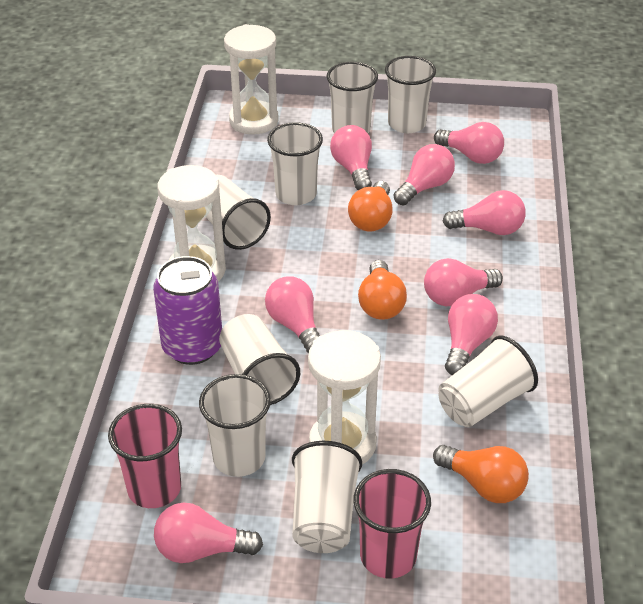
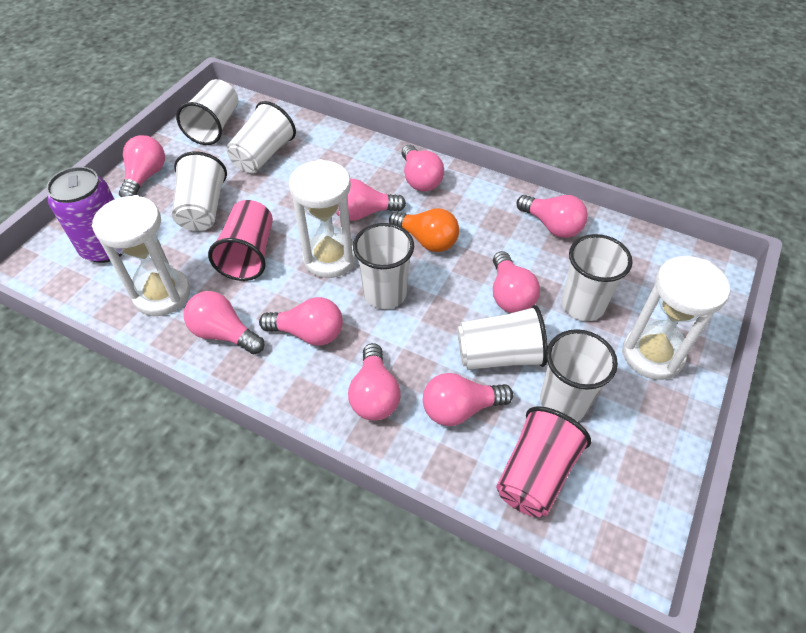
orange light bulb: 3 -> 1
pink light bulb: 8 -> 9
white cup: 8 -> 7

